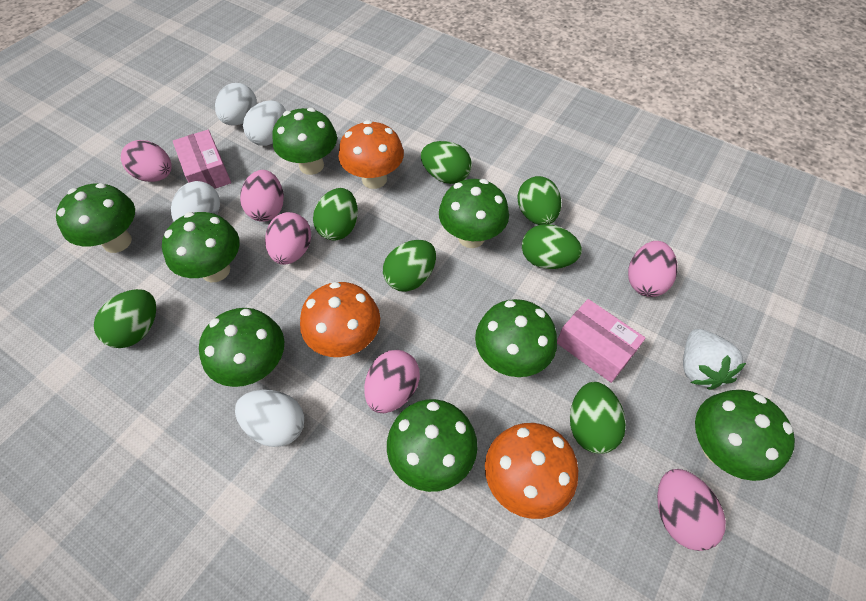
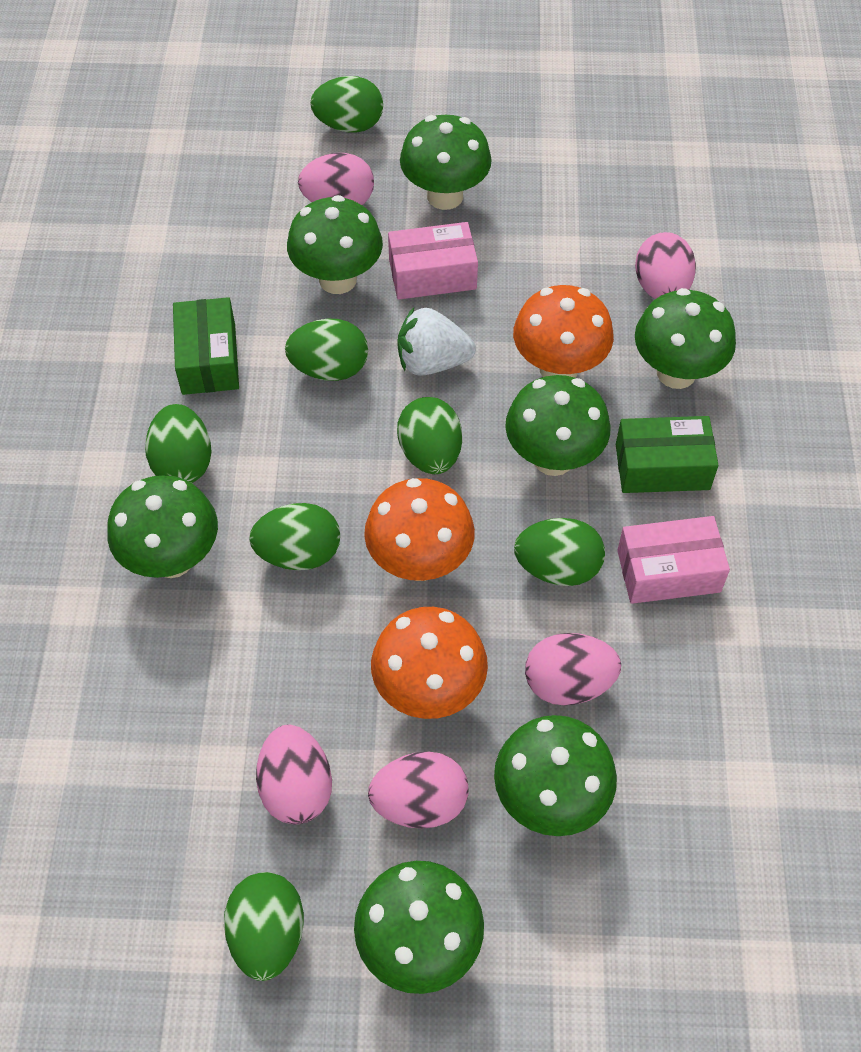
green box: 0 -> 2
green mushroom: 8 -> 7
pink egg: 6 -> 5
white egg: 4 -> 0

